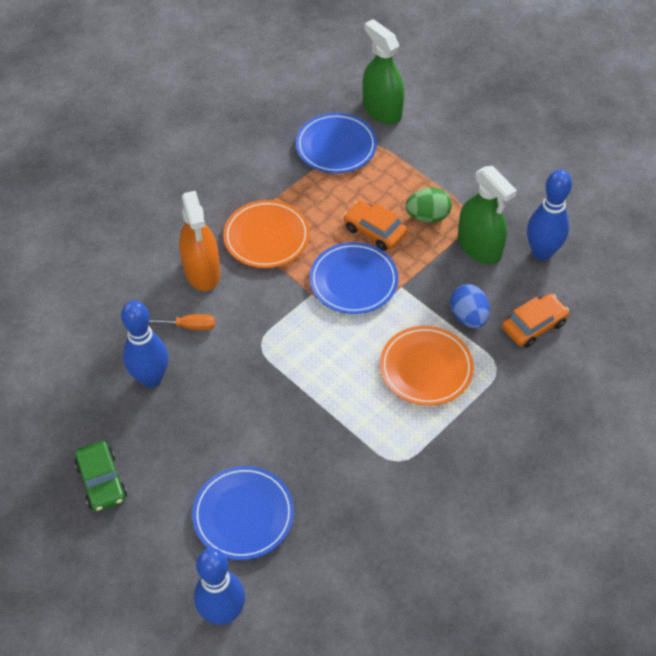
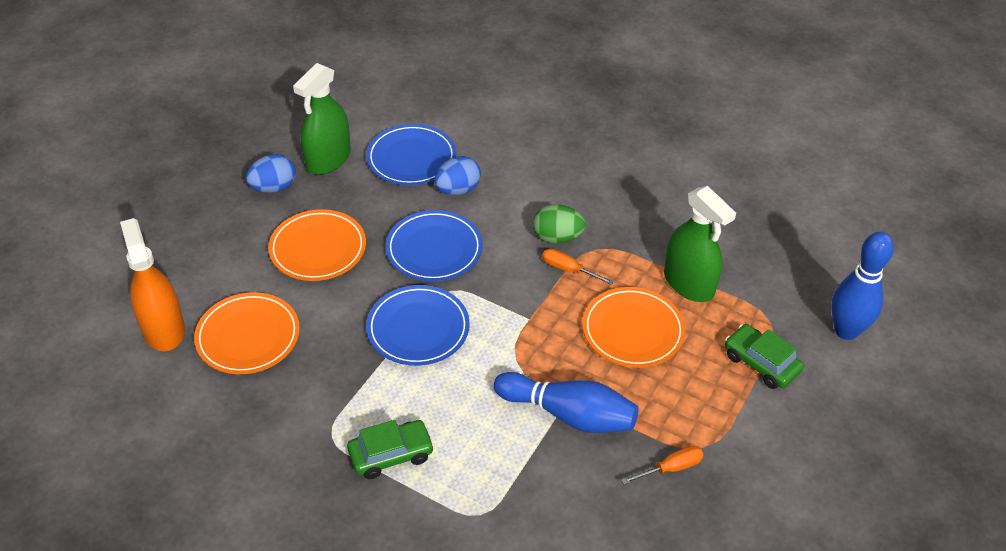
blue bowling pin: 3 -> 2
blue egg: 1 -> 2
green car: 1 -> 2
orange car: 2 -> 0
orange plate: 2 -> 3
orange screwdriver: 1 -> 2

